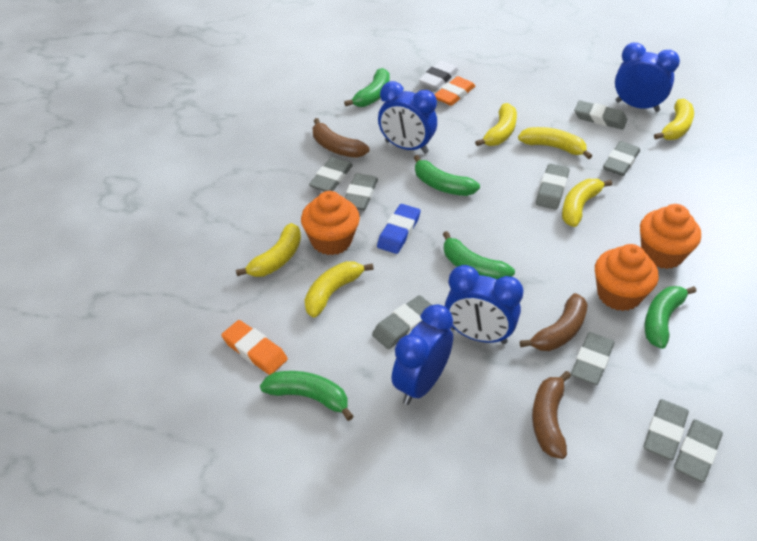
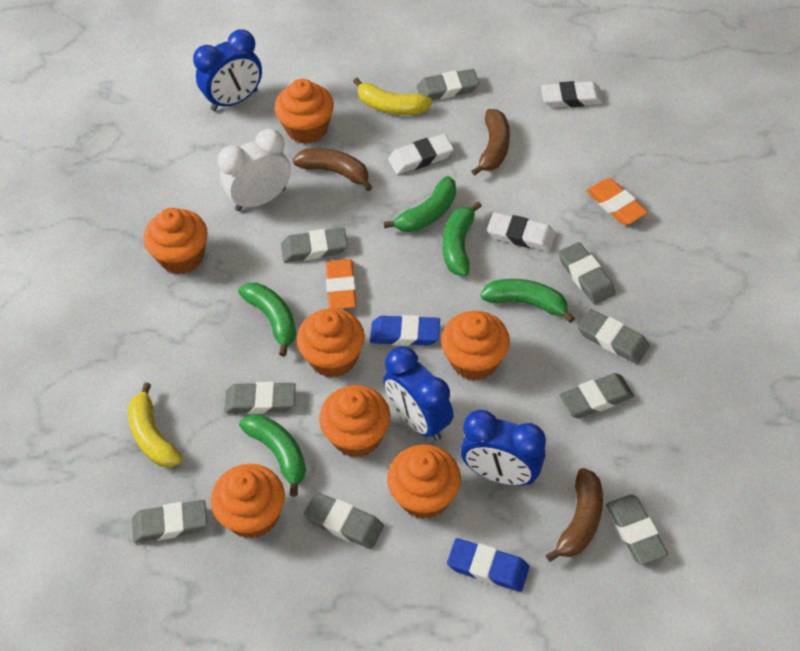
blue clock: 4 -> 3
blue eraser: 1 -> 2
orange cupcake: 3 -> 7
white clock: 0 -> 1
white eraser: 1 -> 3
yellow banana: 6 -> 2

